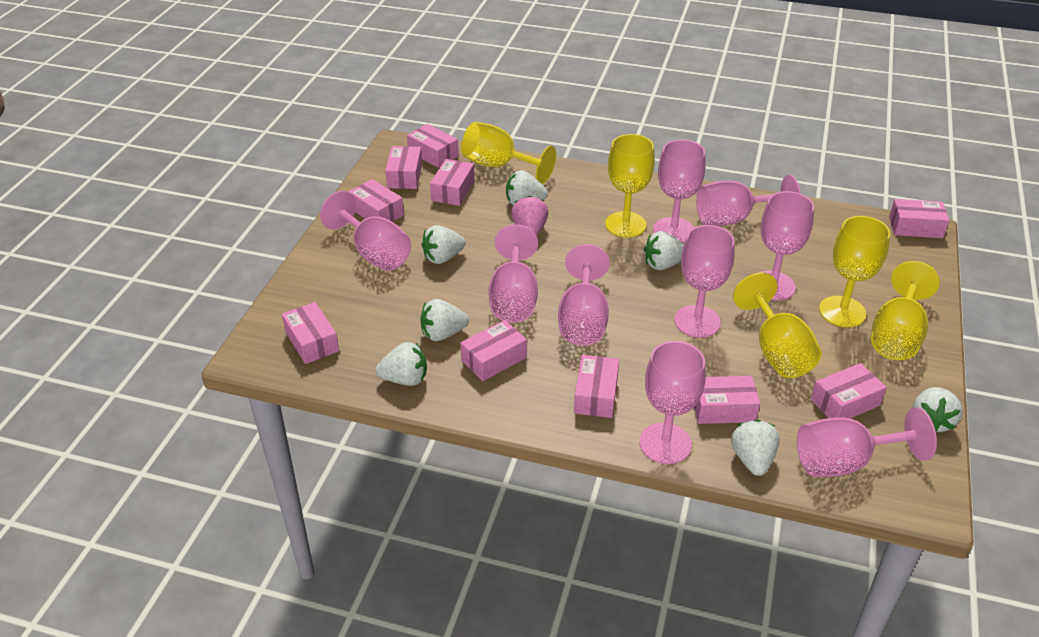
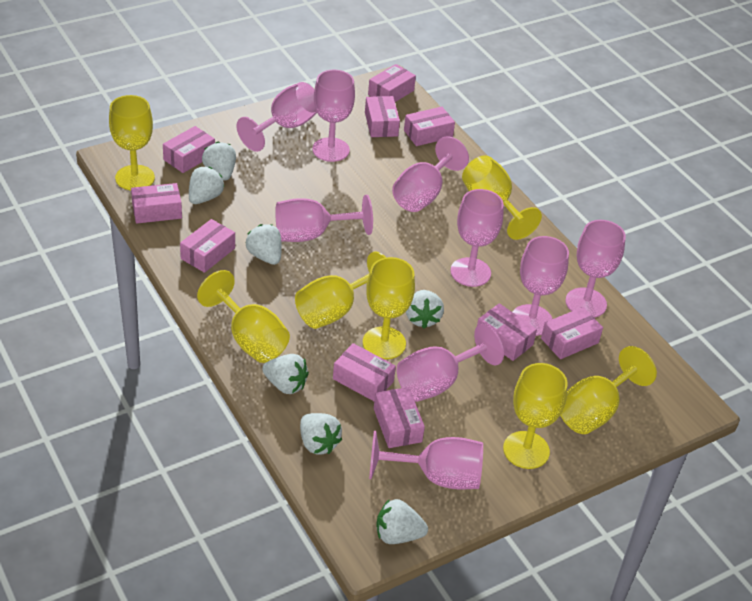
pink strawberry: 1 -> 0
yellow goblet: 5 -> 7

